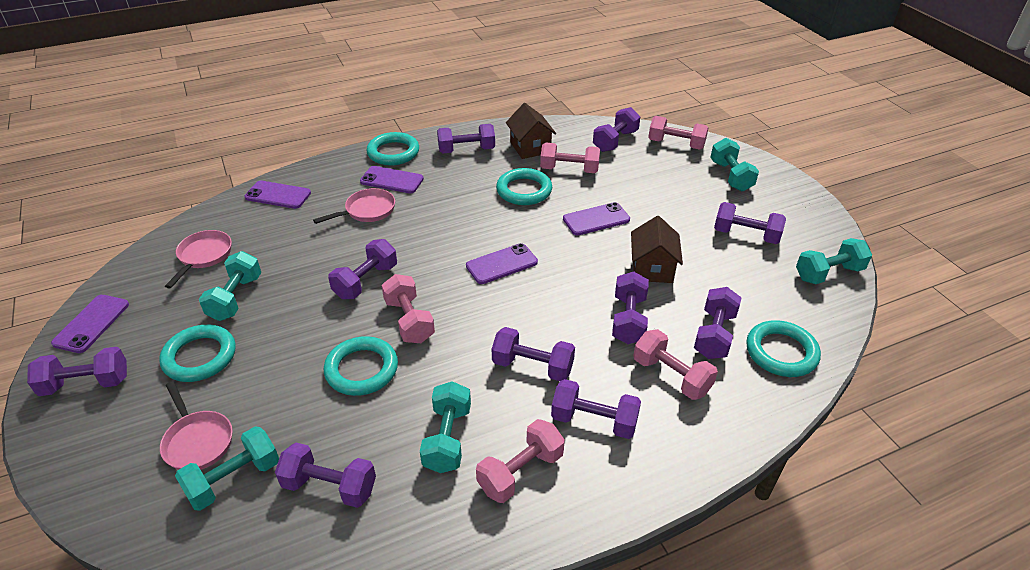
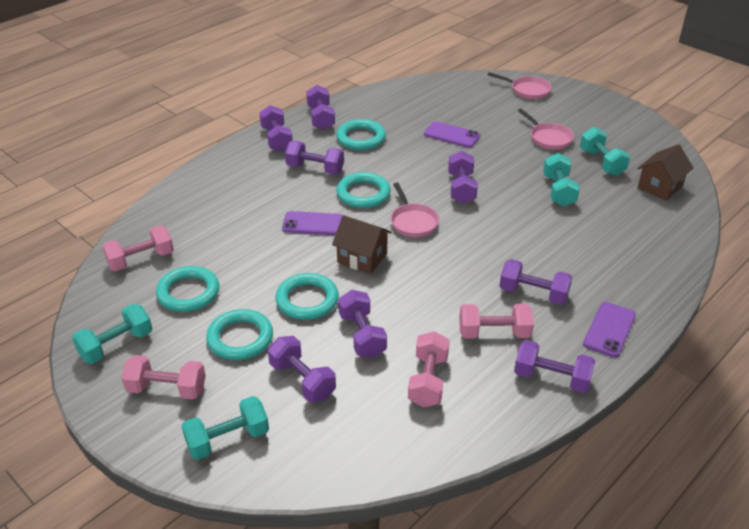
pink dumbbell: 5 -> 4
purple dumbbell: 10 -> 8
purple phone: 5 -> 3
turquoise dumbbell: 5 -> 4

